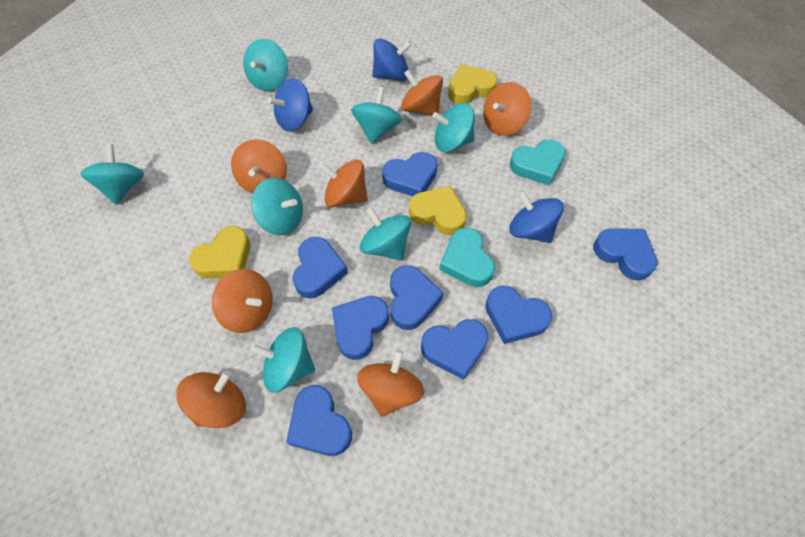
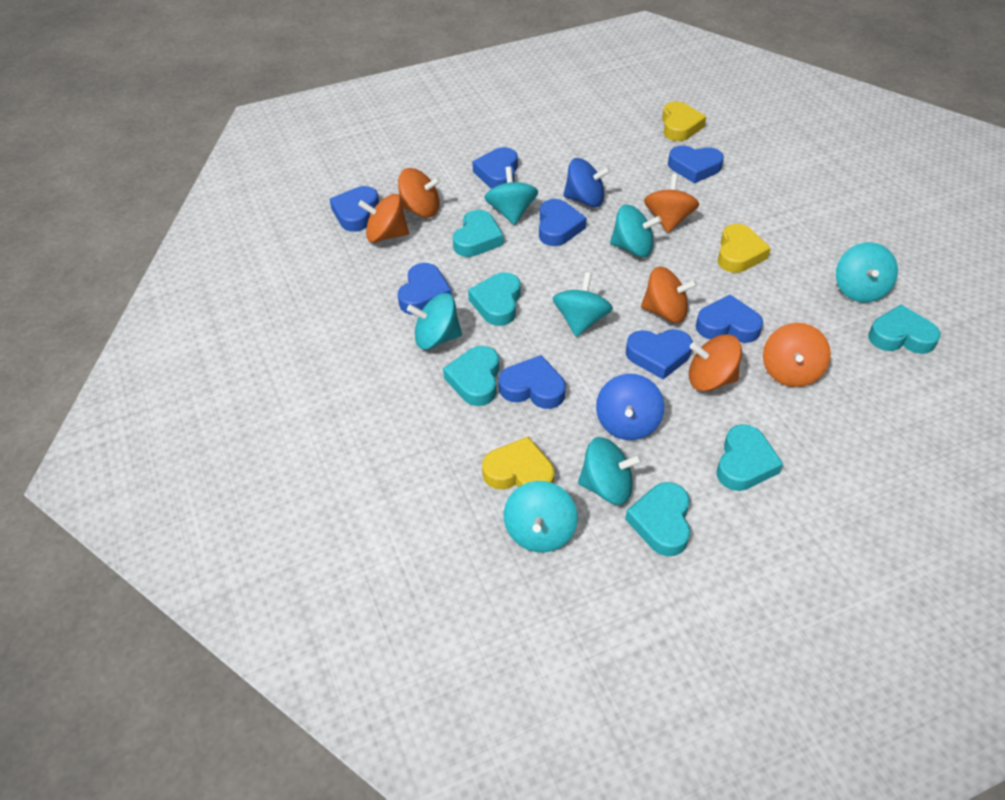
blue spinning top: 3 -> 2
orange spinning top: 7 -> 6
turquoise heart: 2 -> 6

